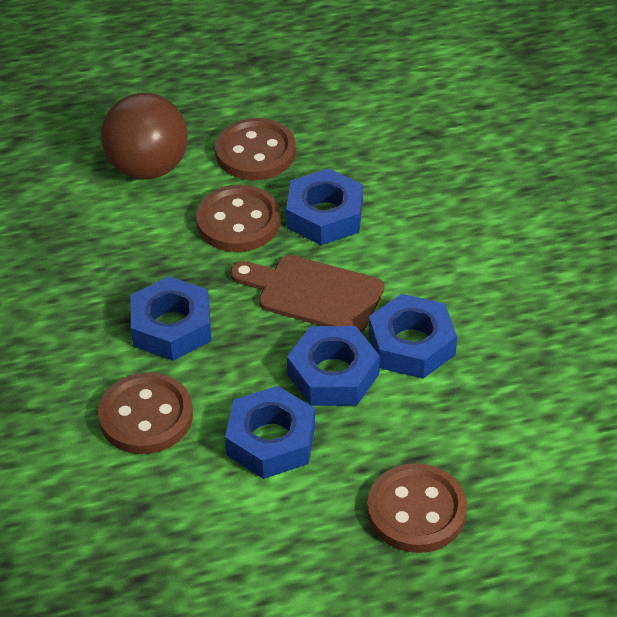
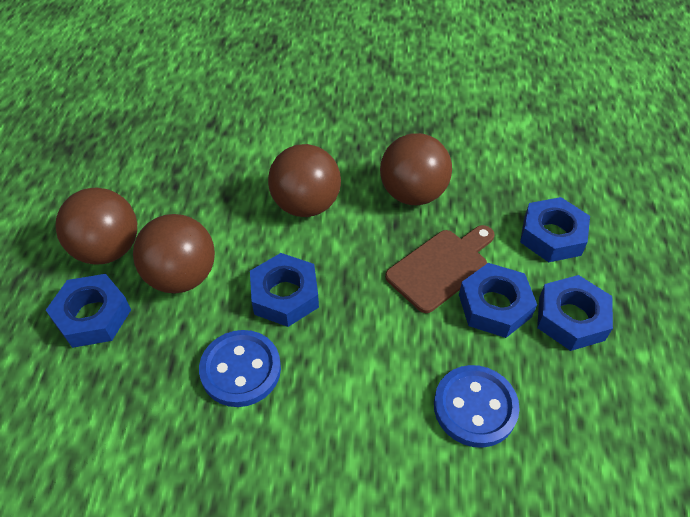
blue button: 0 -> 2
brown ball: 1 -> 4
brown button: 4 -> 0

